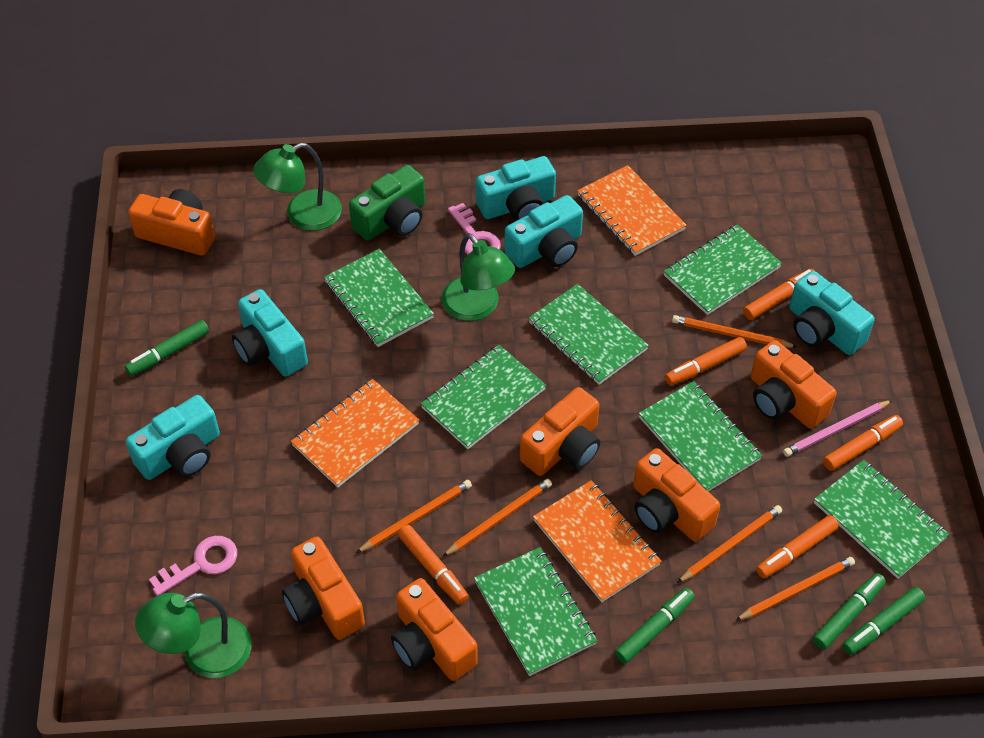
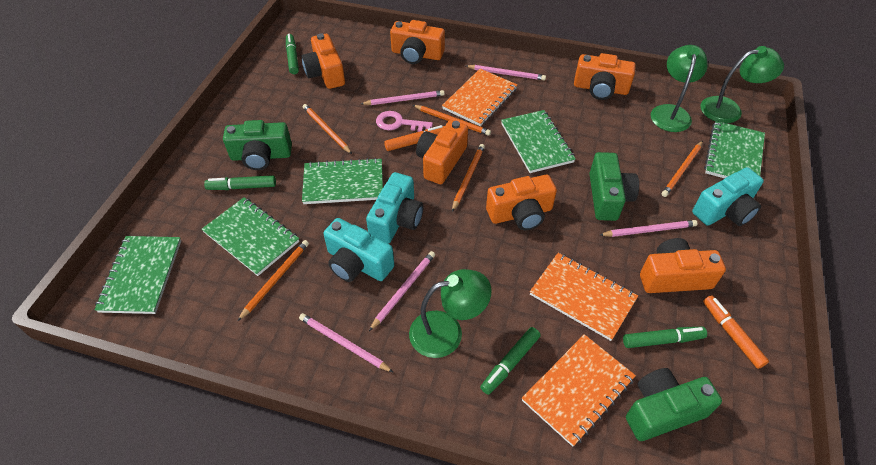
green camera: 1 -> 3
green notebook: 7 -> 5
orange marker: 5 -> 2
pink key: 2 -> 1
pink pencil: 1 -> 5
turquoise camera: 5 -> 3

